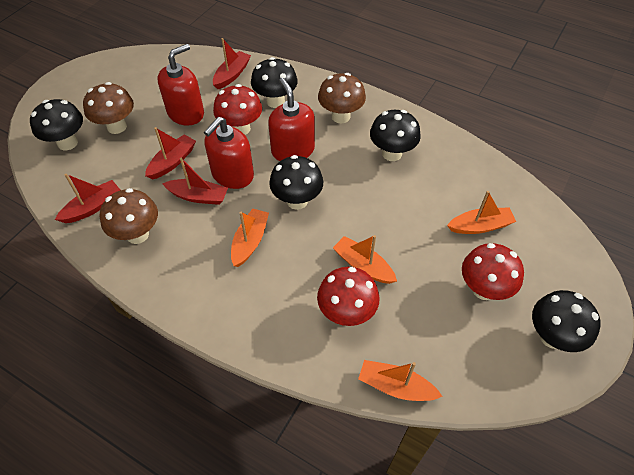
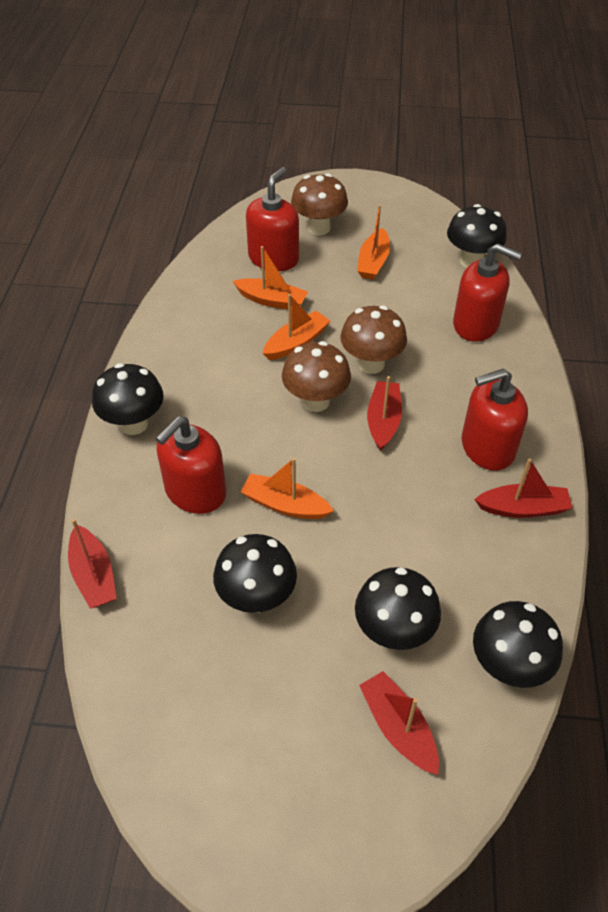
red mushroom: 3 -> 0
red soap dispenser: 3 -> 4

